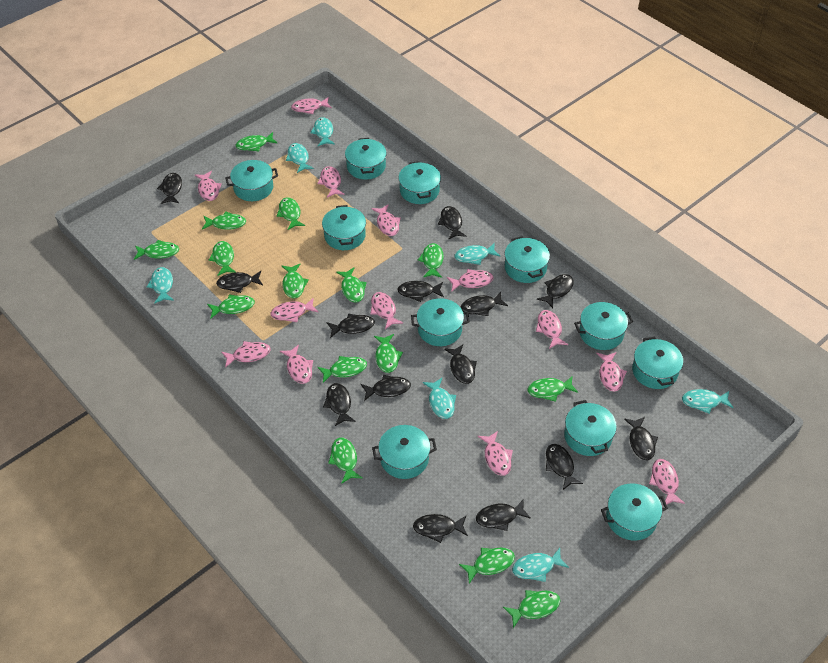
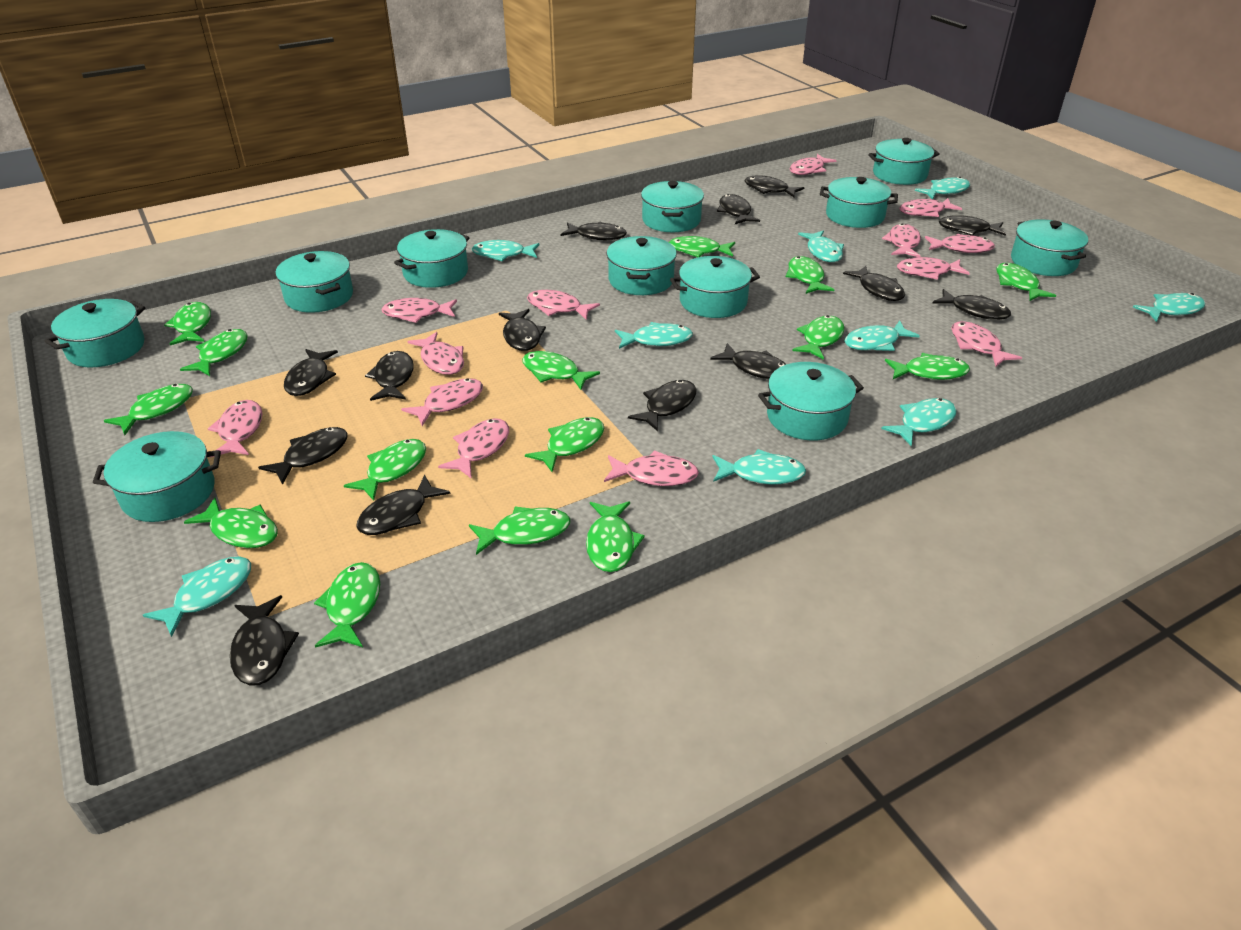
turquoise fish: 7 -> 9

